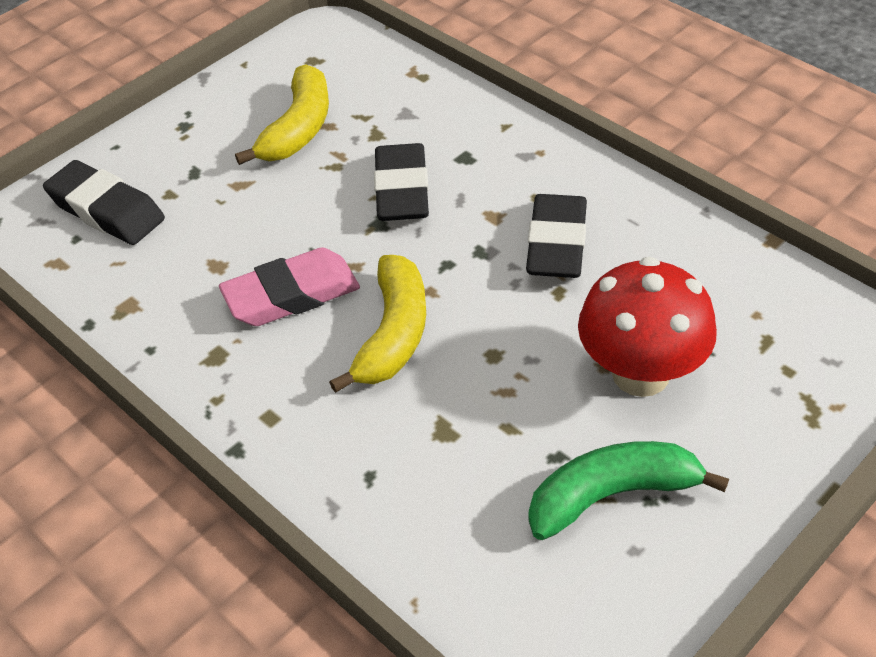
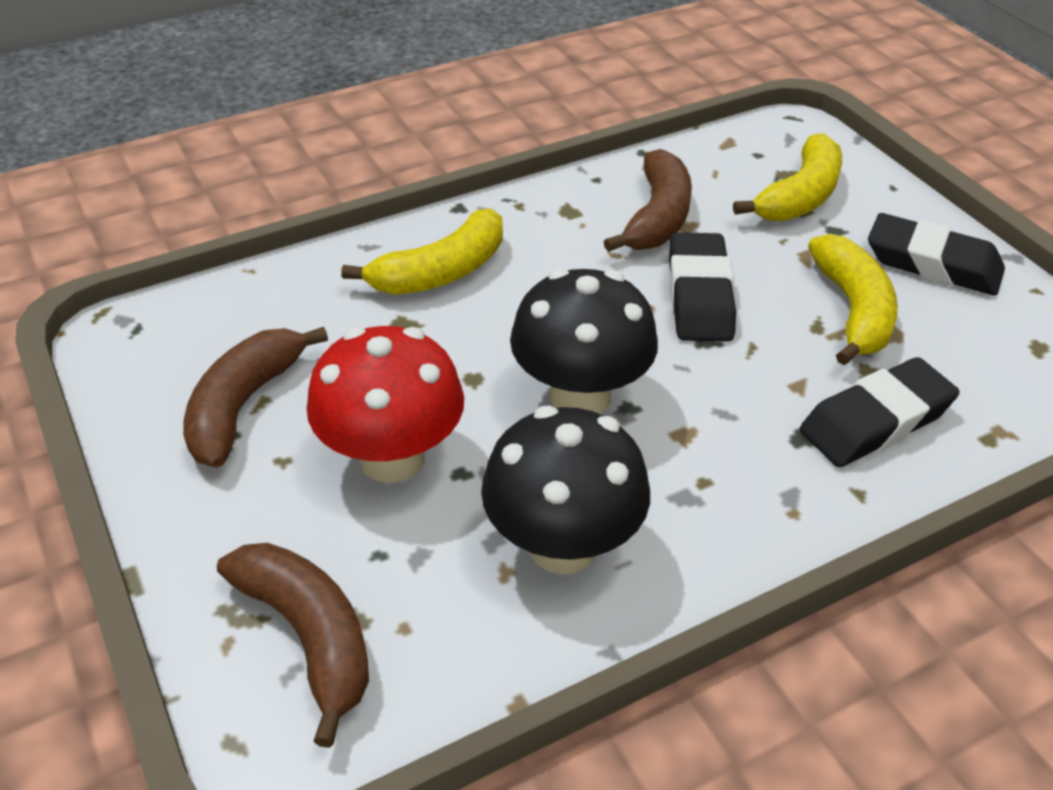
black mushroom: 0 -> 2
brown banana: 0 -> 3
green banana: 1 -> 0
pink eraser: 1 -> 0
yellow banana: 2 -> 3

